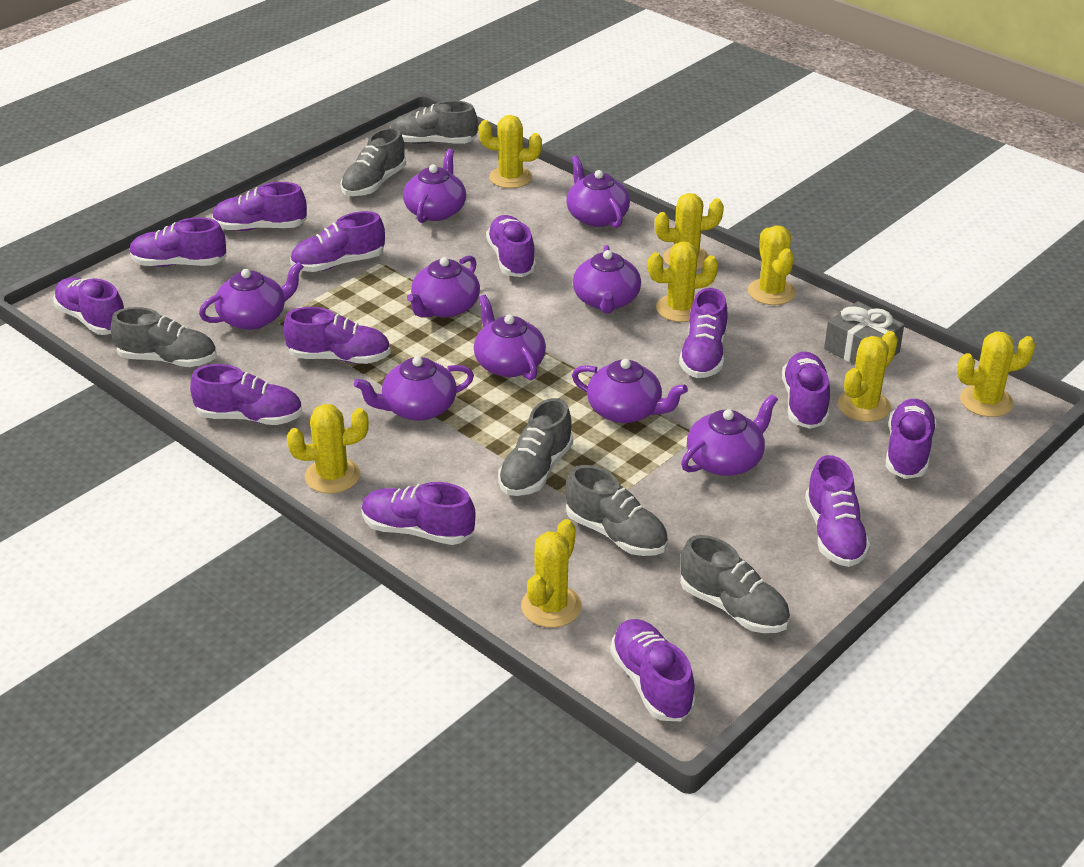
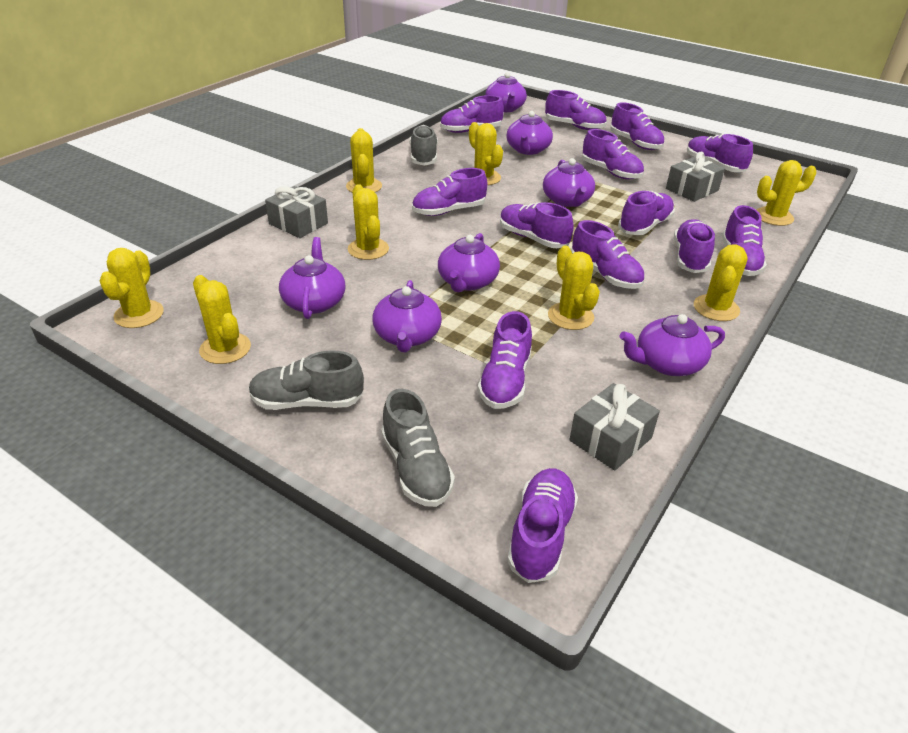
grey gift: 1 -> 3
grey shoe: 6 -> 3
purple teapot: 9 -> 7

